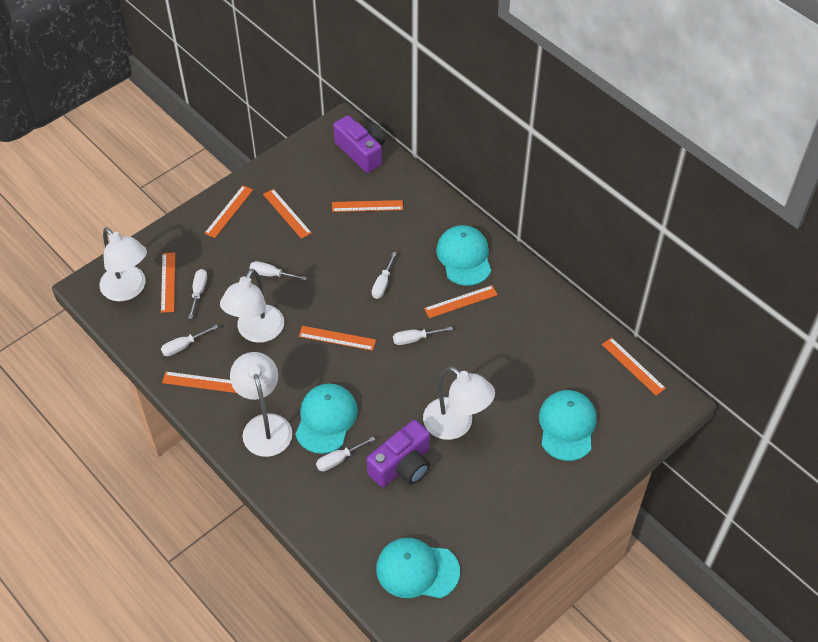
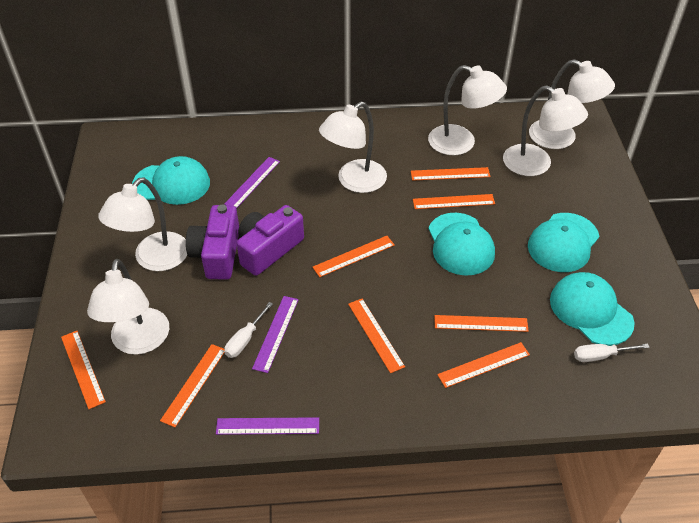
purple ruler: 0 -> 3
white lamp: 4 -> 6
white screwdriver: 6 -> 2

